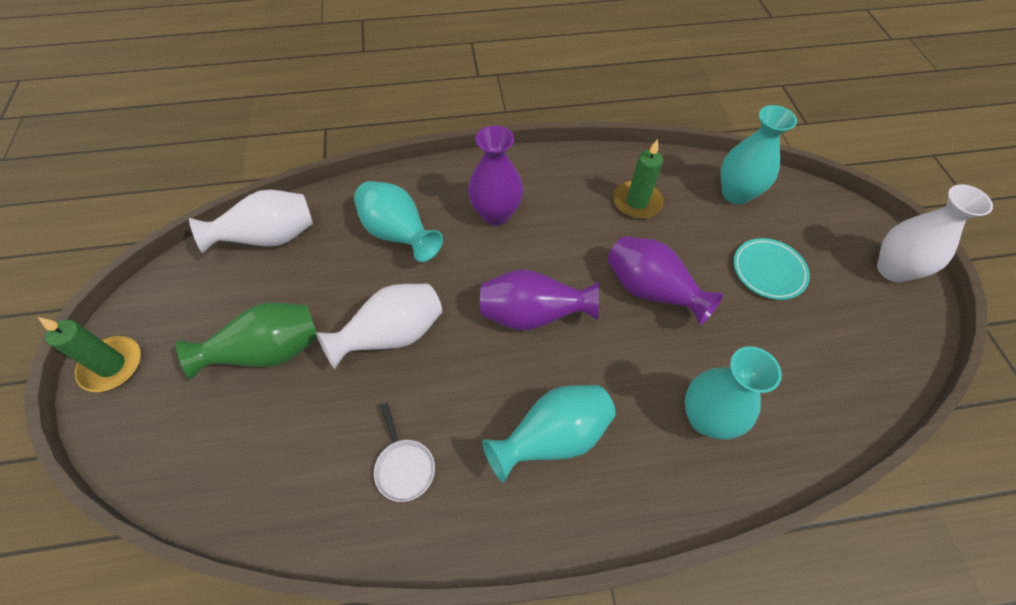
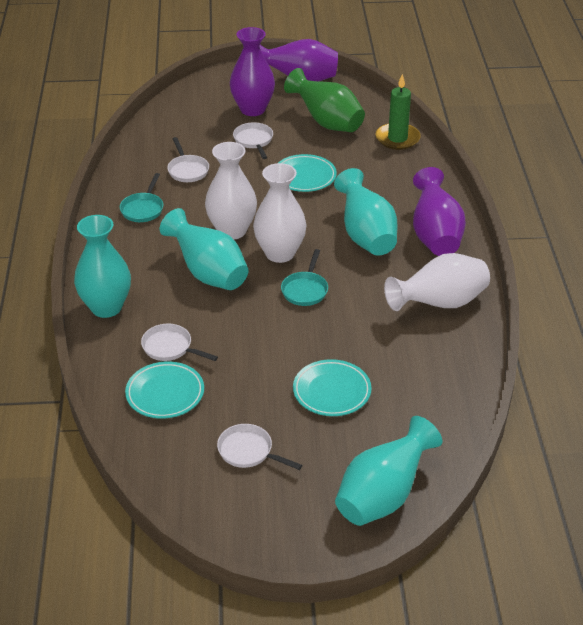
green candle: 2 -> 1
turquoise pan: 0 -> 2
turquoise plate: 1 -> 3
white pan: 1 -> 4

